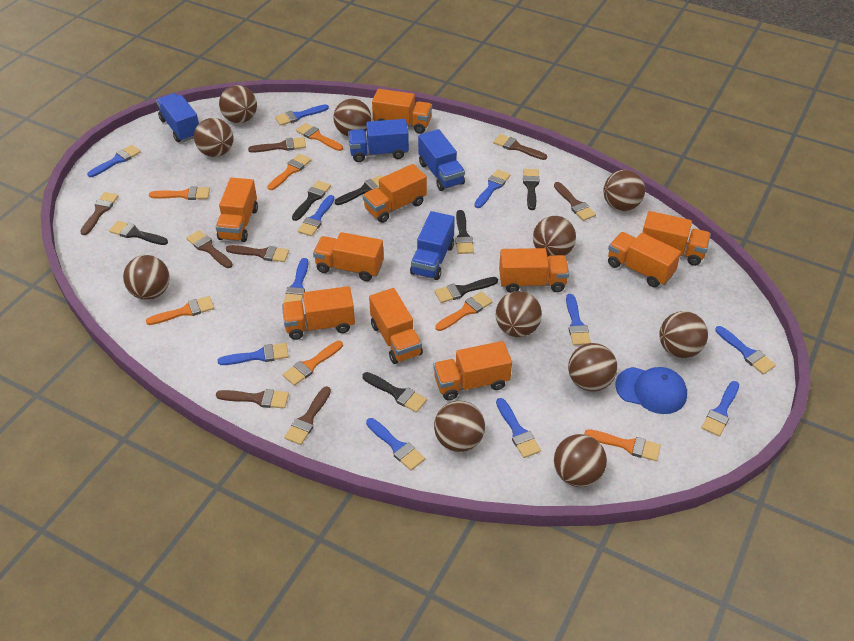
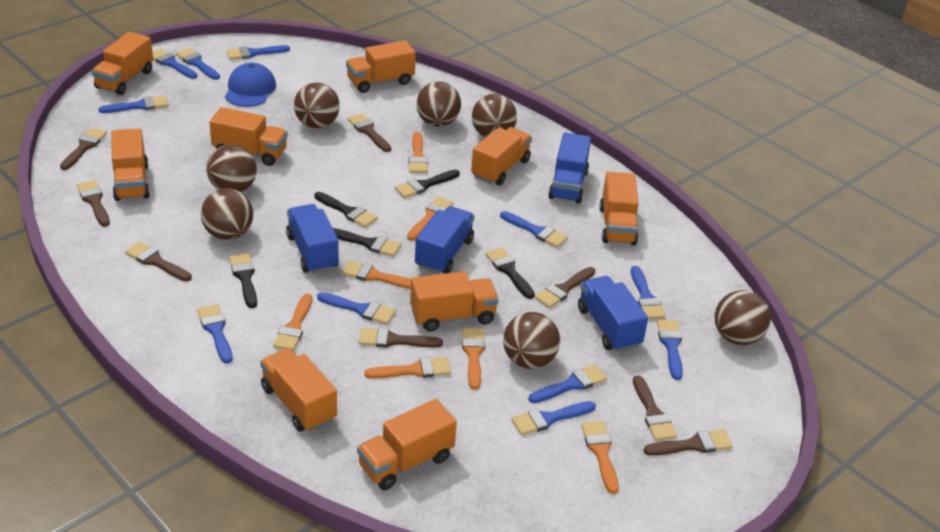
black brush: 7 -> 5
brown ball: 11 -> 7
orange truck: 10 -> 9

